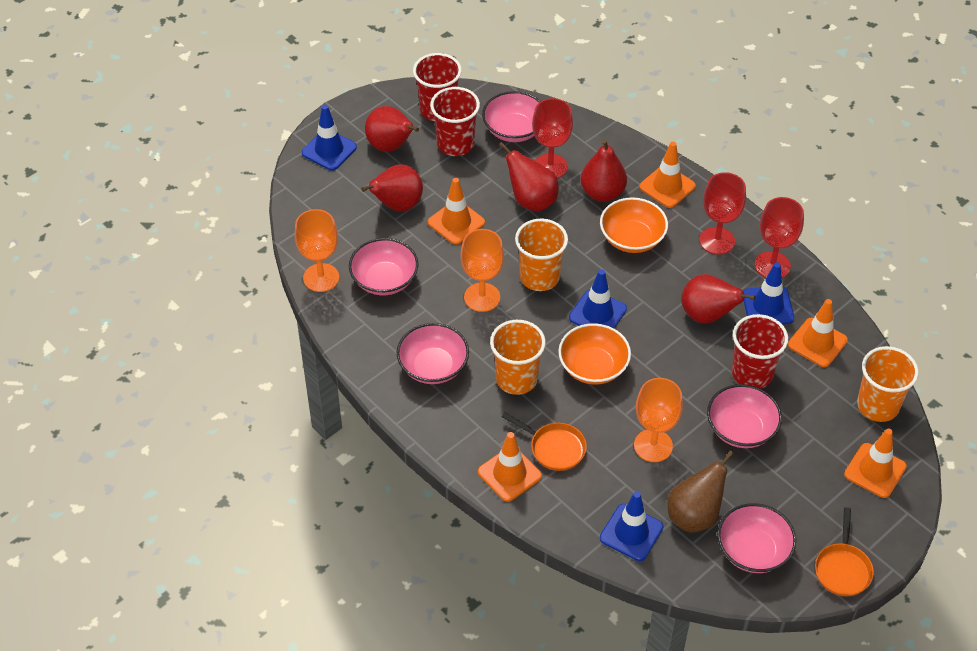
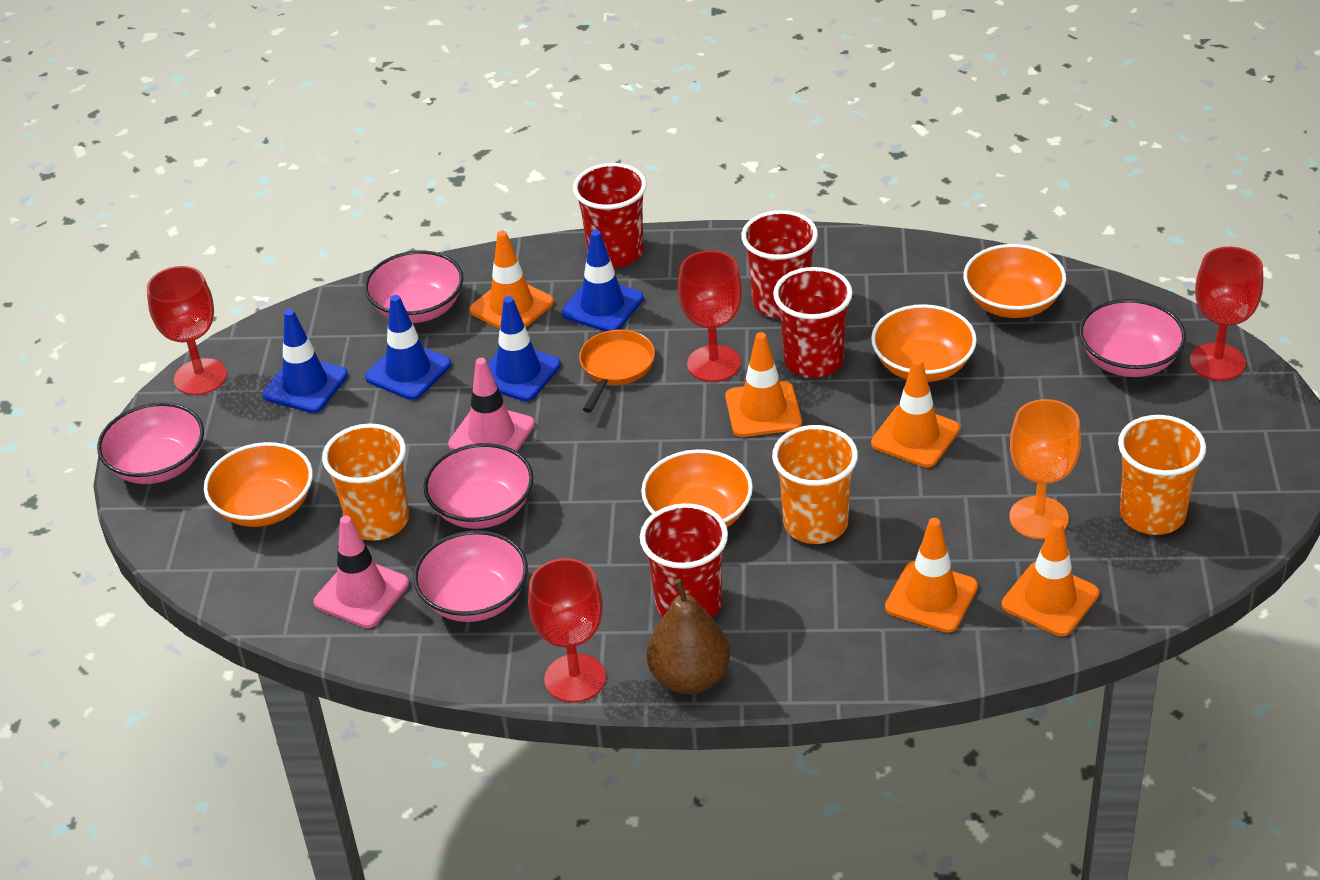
orange bowl: 2 -> 4
orange goblet: 3 -> 1
orange pan: 2 -> 1
pink traffic cone: 0 -> 2
red cup: 3 -> 4
red goblet: 3 -> 4
red pear: 5 -> 0

